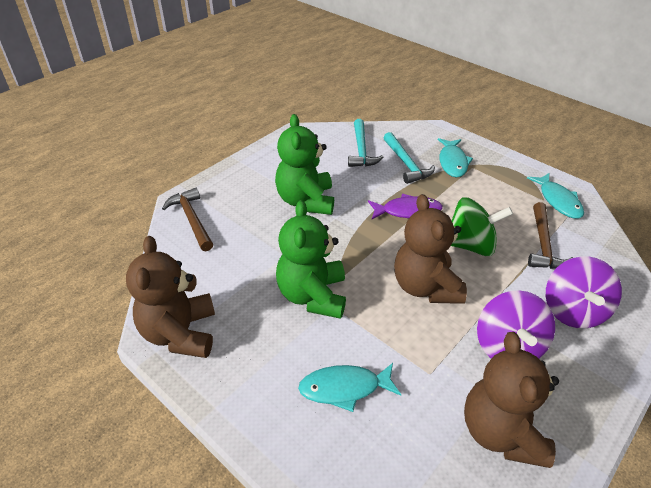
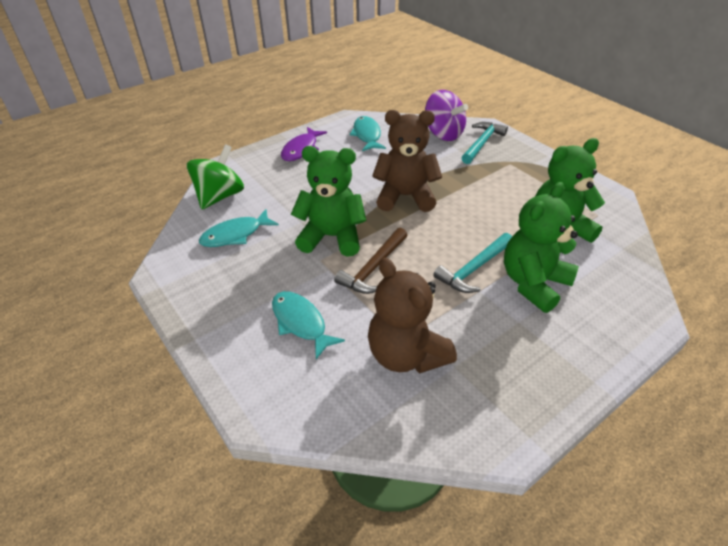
brown hammer: 2 -> 1
brown teddy bear: 3 -> 2
green teddy bear: 2 -> 3
purple spinning top: 2 -> 1

